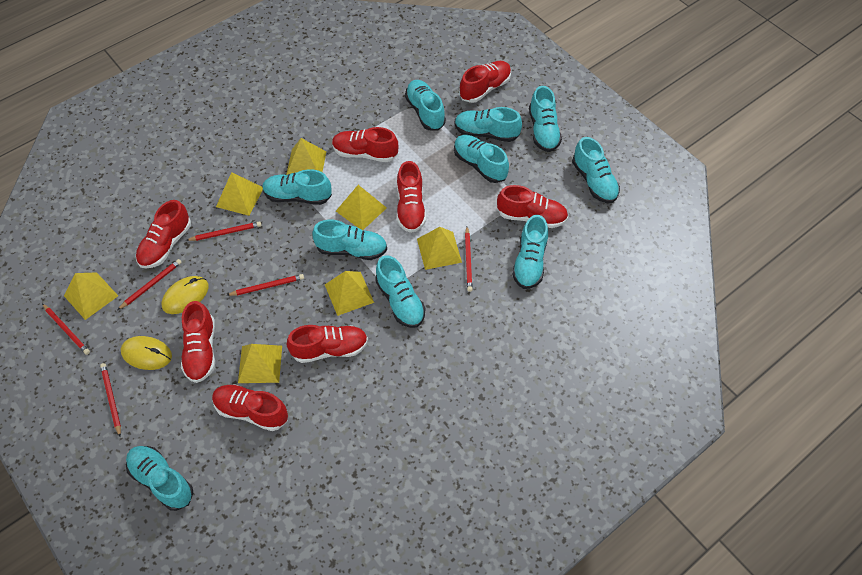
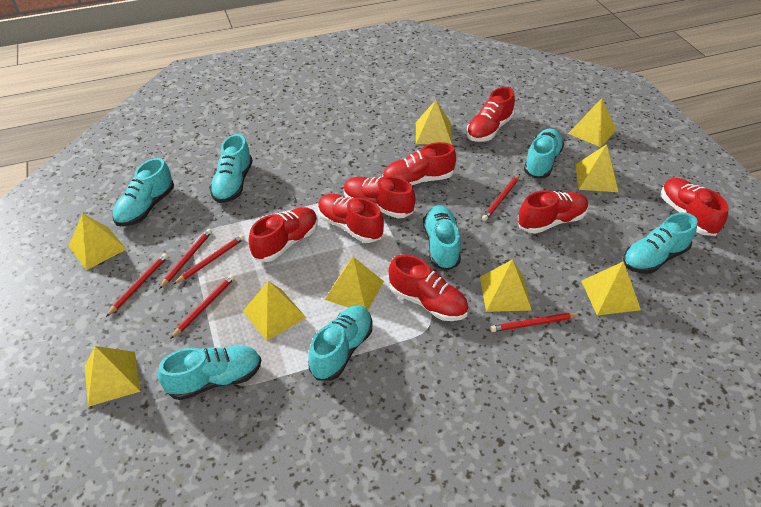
turquoise shoe: 10 -> 7
yellow mouse: 2 -> 0
yellow pyramid: 7 -> 9

